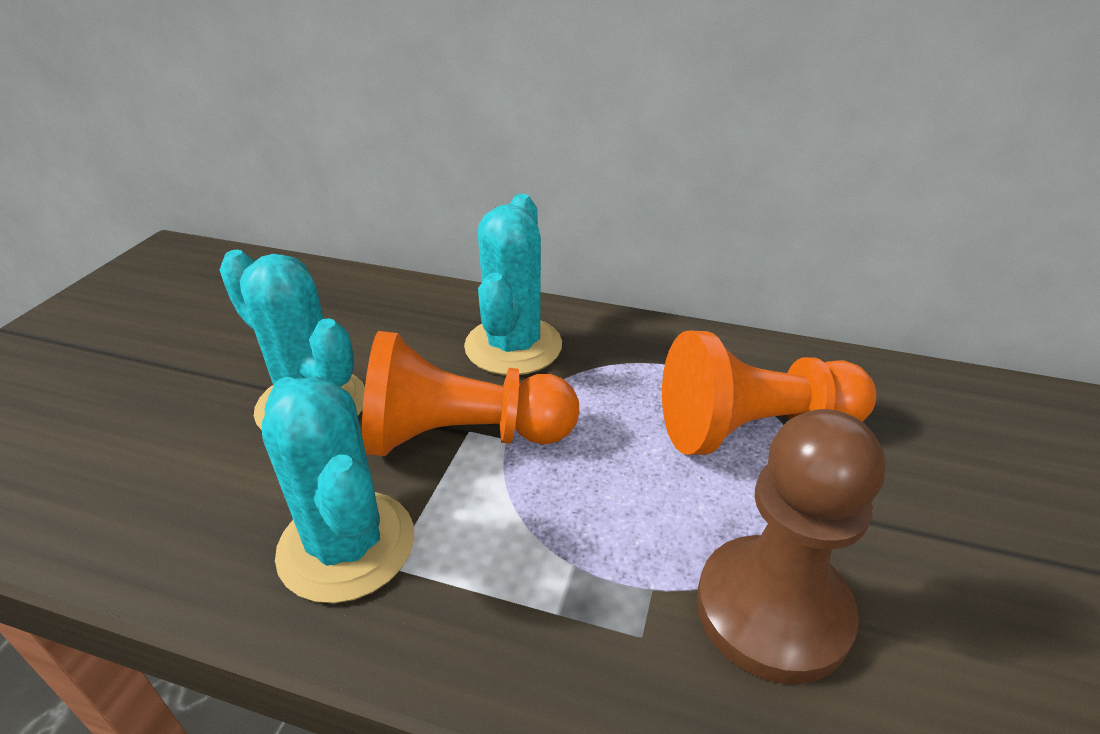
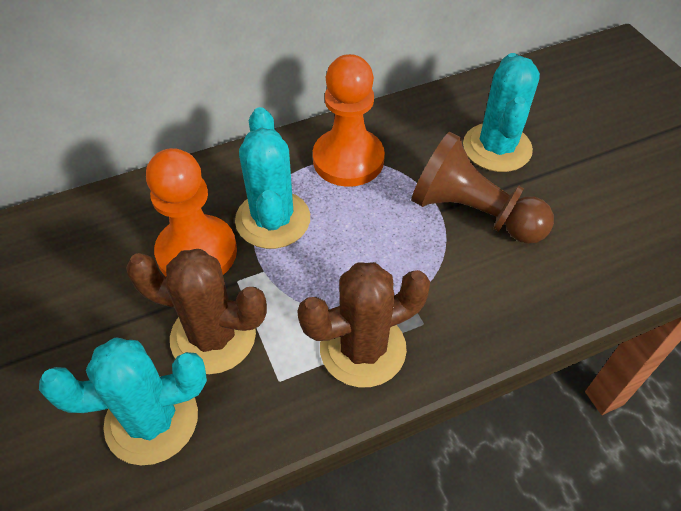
brown cactus: 0 -> 2

